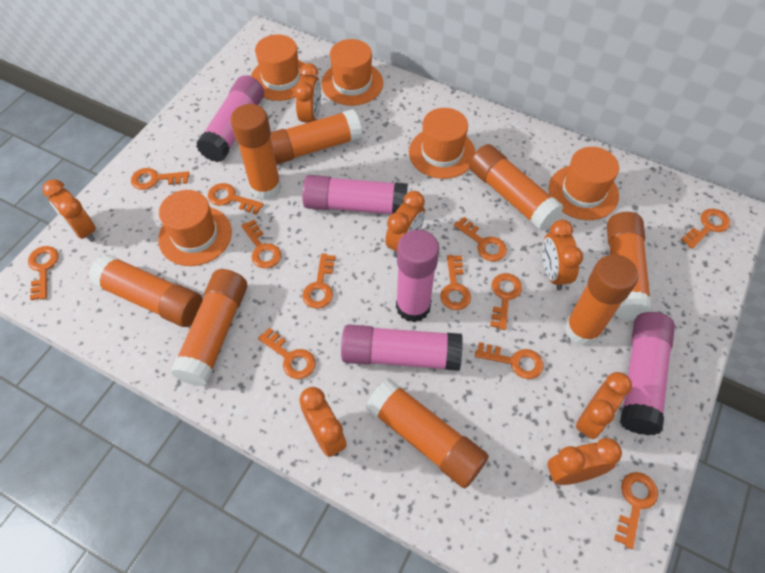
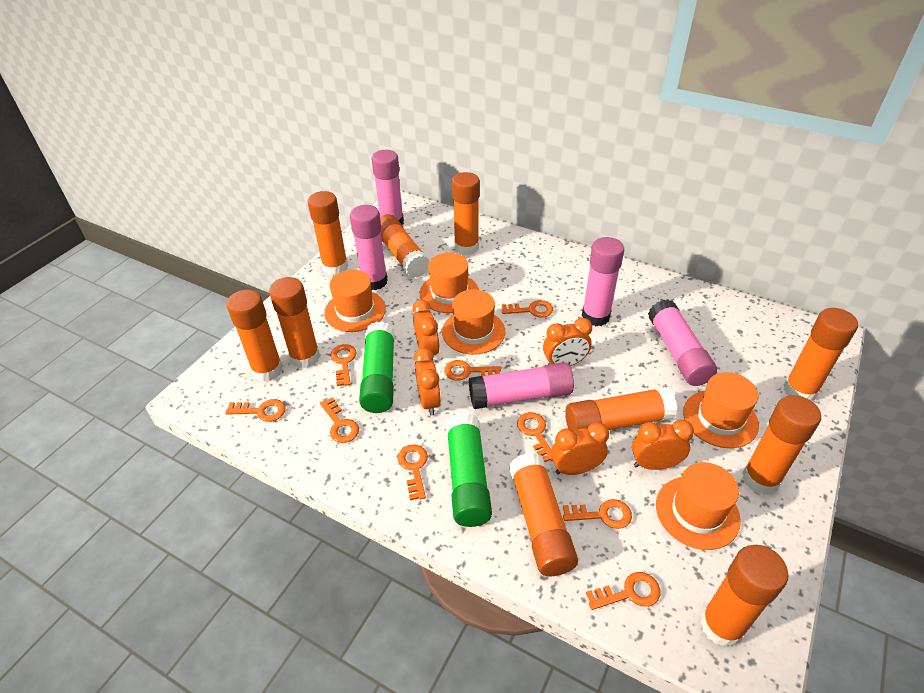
green glue stick: 0 -> 2
orange clock: 7 -> 5
orange glue stick: 8 -> 10
orange key: 12 -> 9

